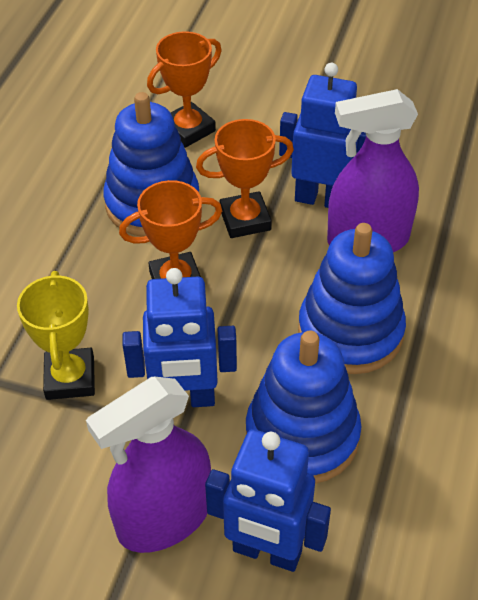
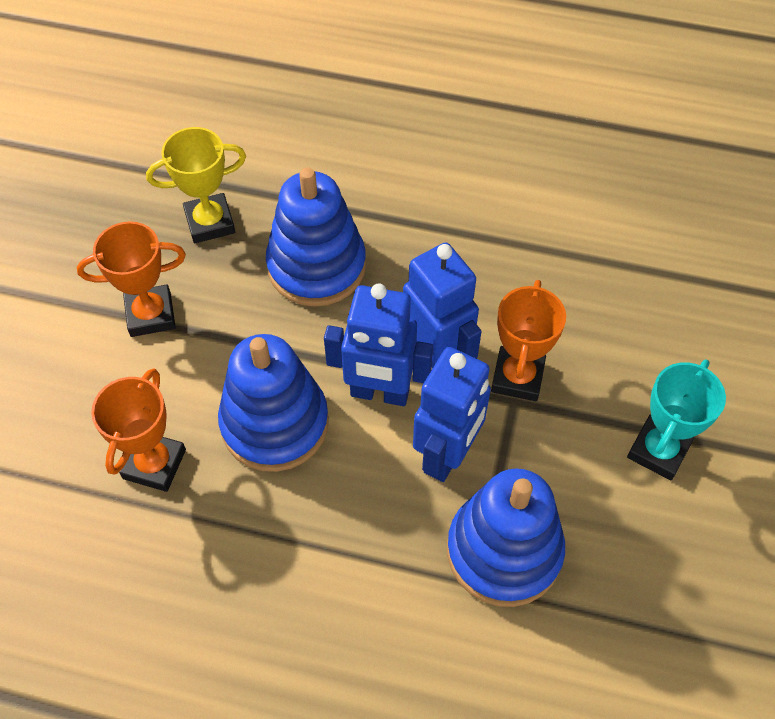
purple spray bottle: 2 -> 0
turquoise trophy: 0 -> 1

